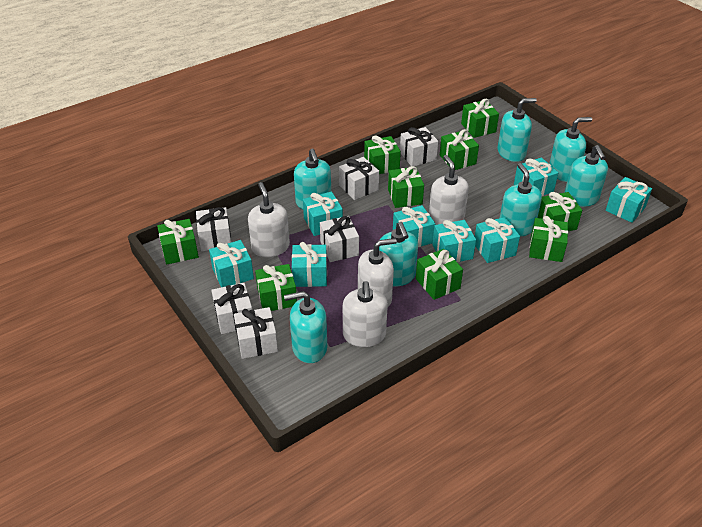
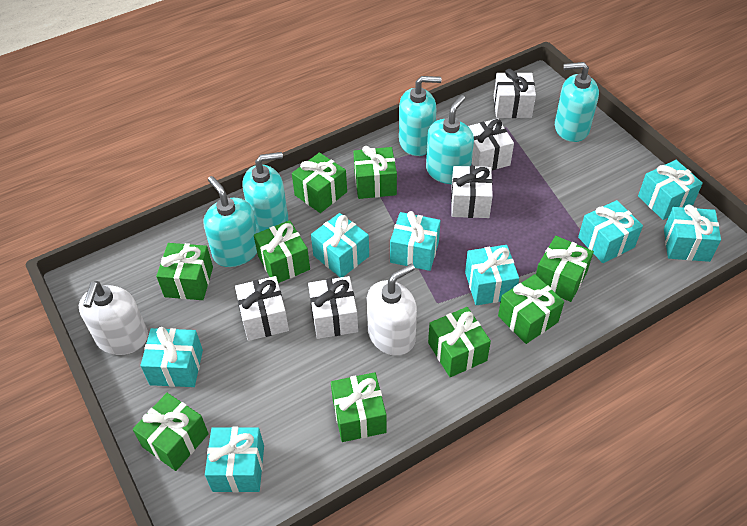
turquoise soap dispenser: 7 -> 5
white gift: 6 -> 5
white soap dispenser: 4 -> 2

